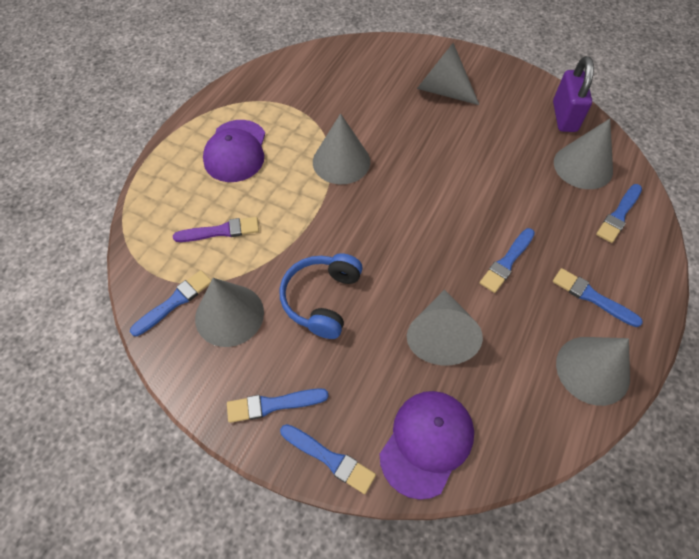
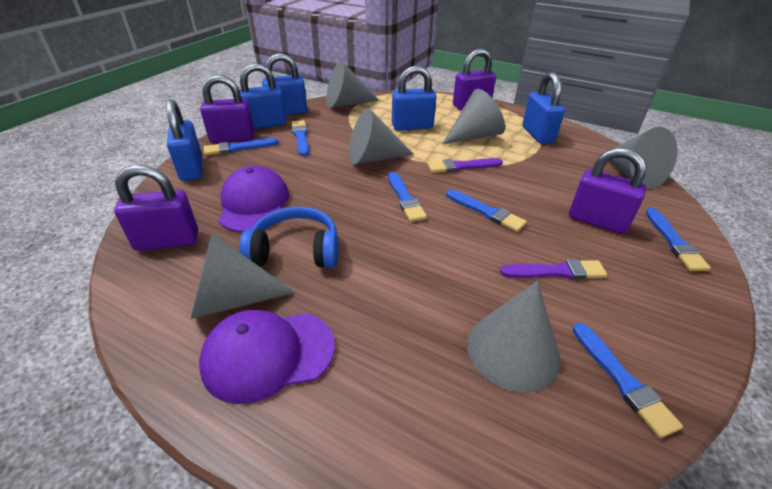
blue padlock: 0 -> 5
purple brush: 1 -> 2
purple padlock: 1 -> 4

